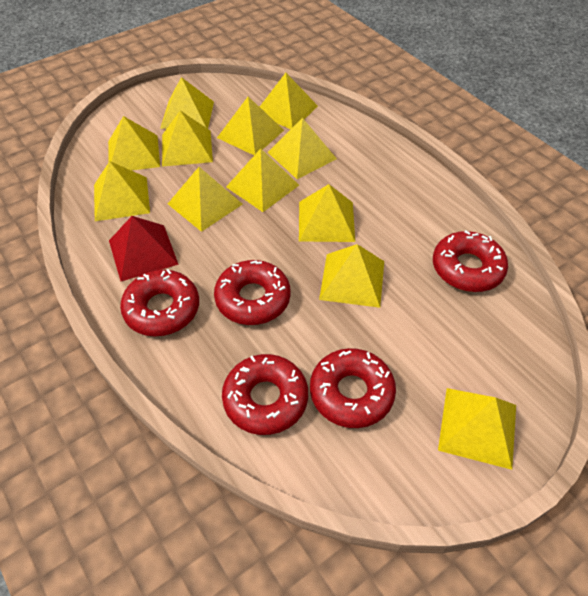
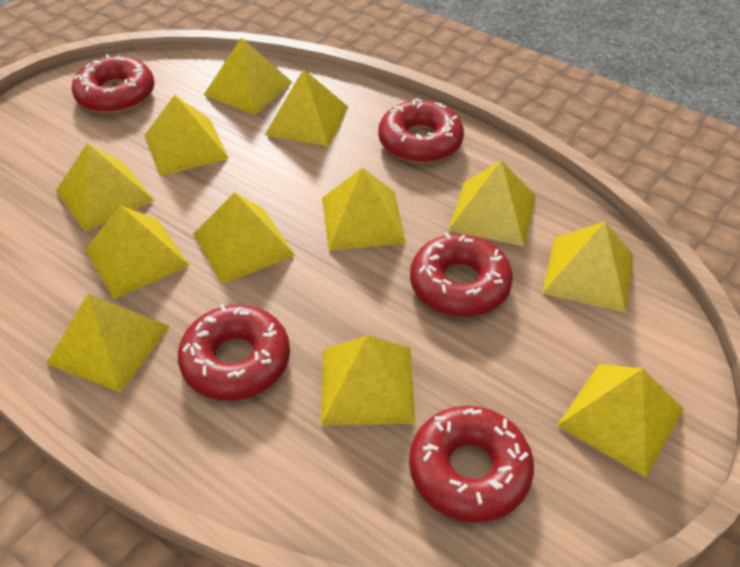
red pyramid: 1 -> 0

